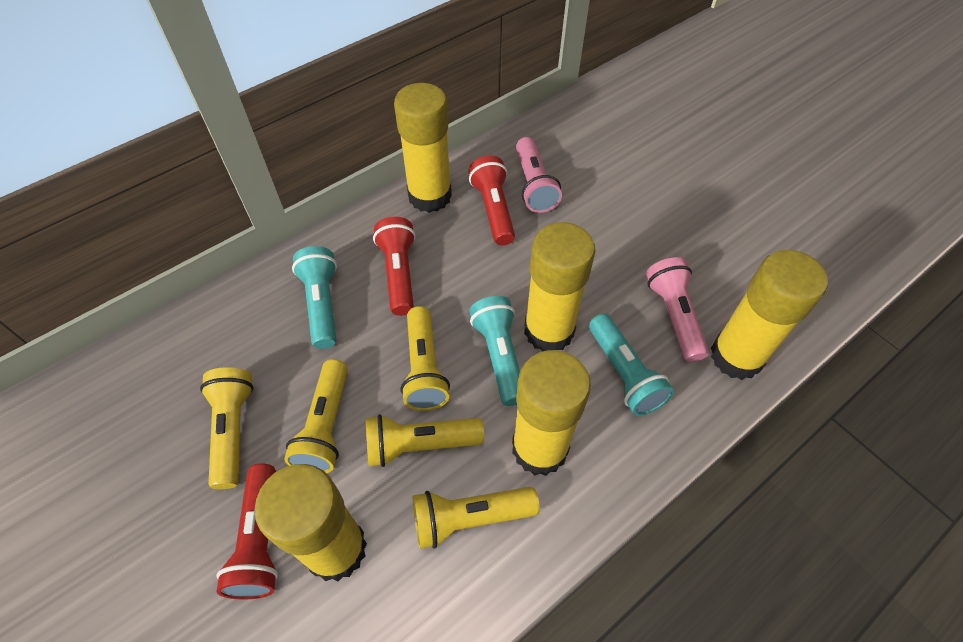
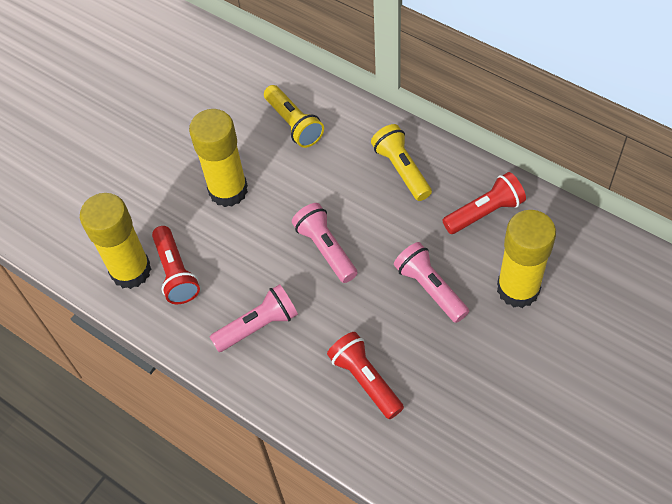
pink flashlight: 2 -> 3
turquoise flashlight: 3 -> 0
yellow flashlight: 5 -> 2
yellow glue stick: 5 -> 3

